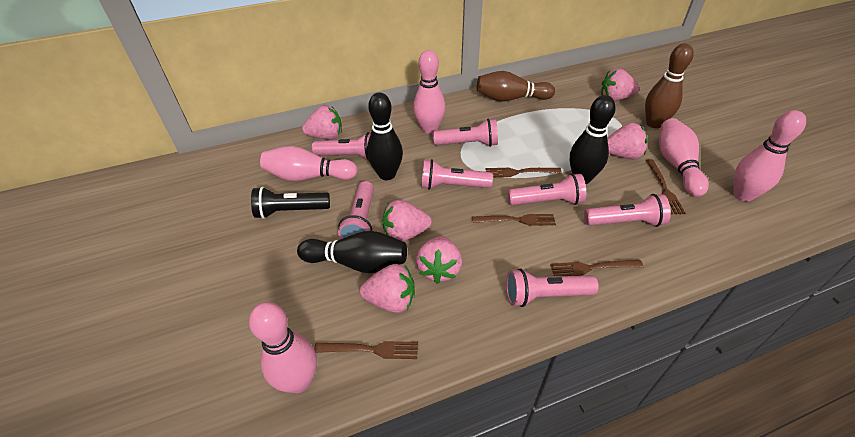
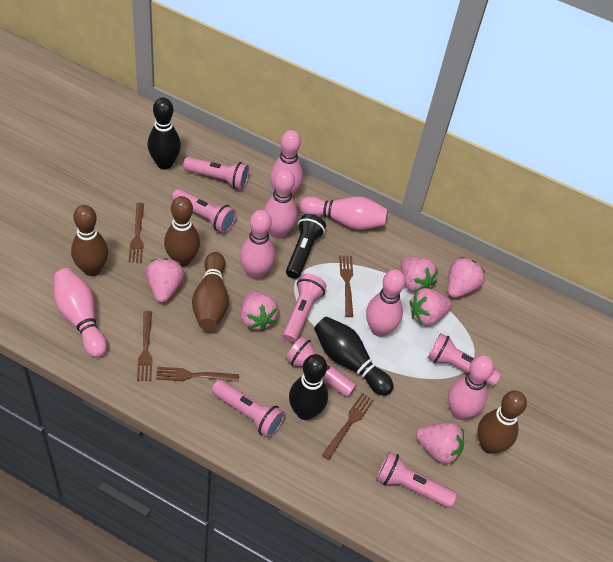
brown bowling pin: 2 -> 4
pink bowling pin: 5 -> 7

